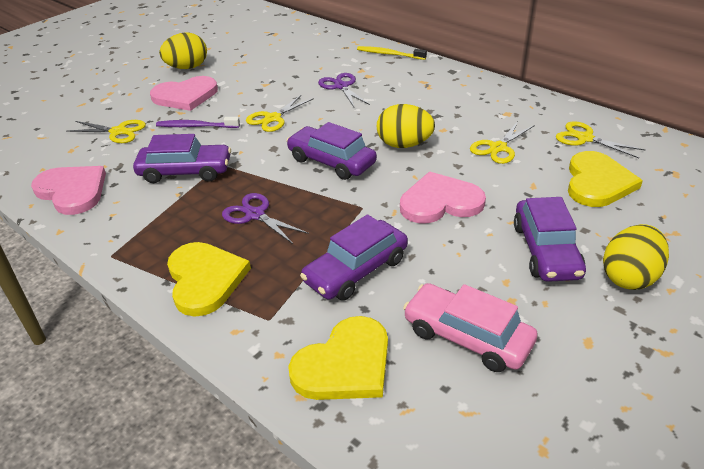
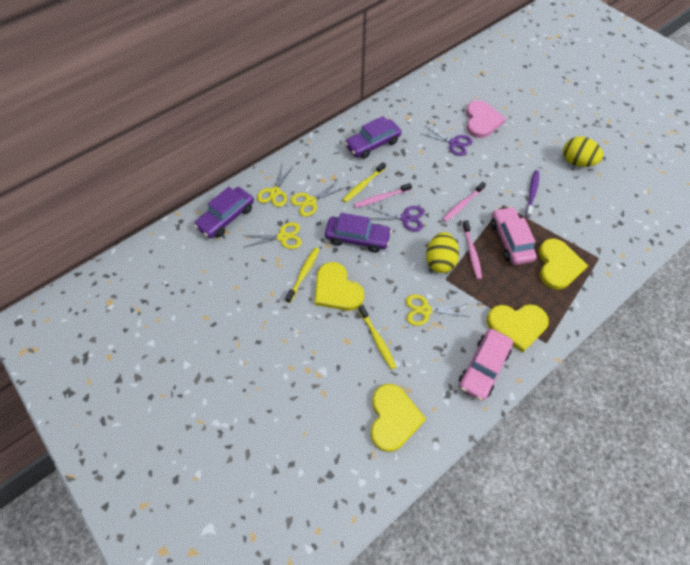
pink car: 1 -> 2
pink heart: 3 -> 1
pink toothbrush: 0 -> 3
purple car: 4 -> 3
yellow egg: 3 -> 2
yellow heart: 3 -> 4
yellow toothbrush: 1 -> 3

